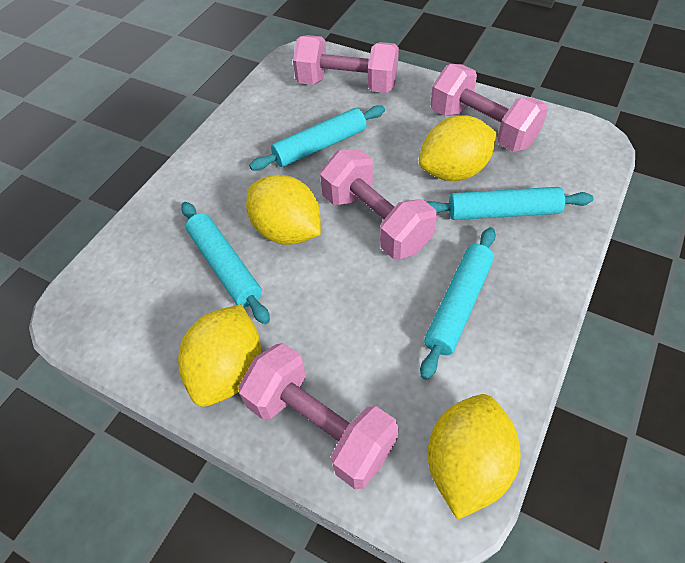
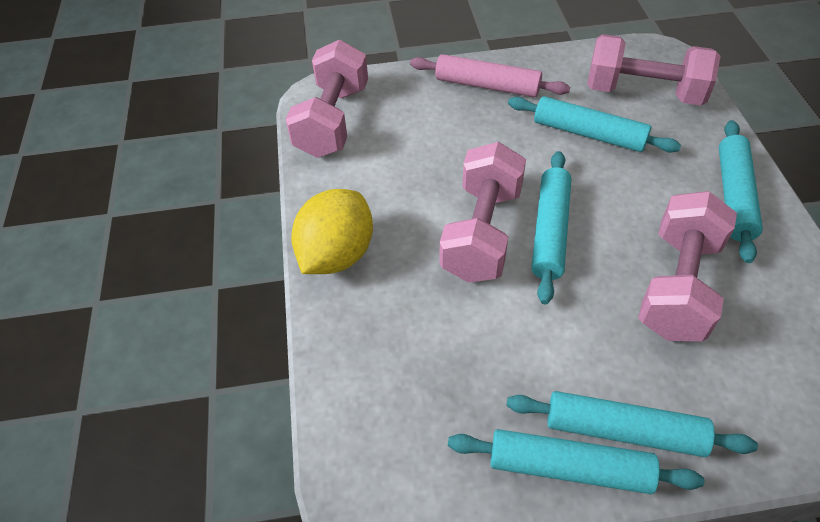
pink rolling pin: 0 -> 1
turquoise rolling pin: 4 -> 5
yellow lemon: 4 -> 1

